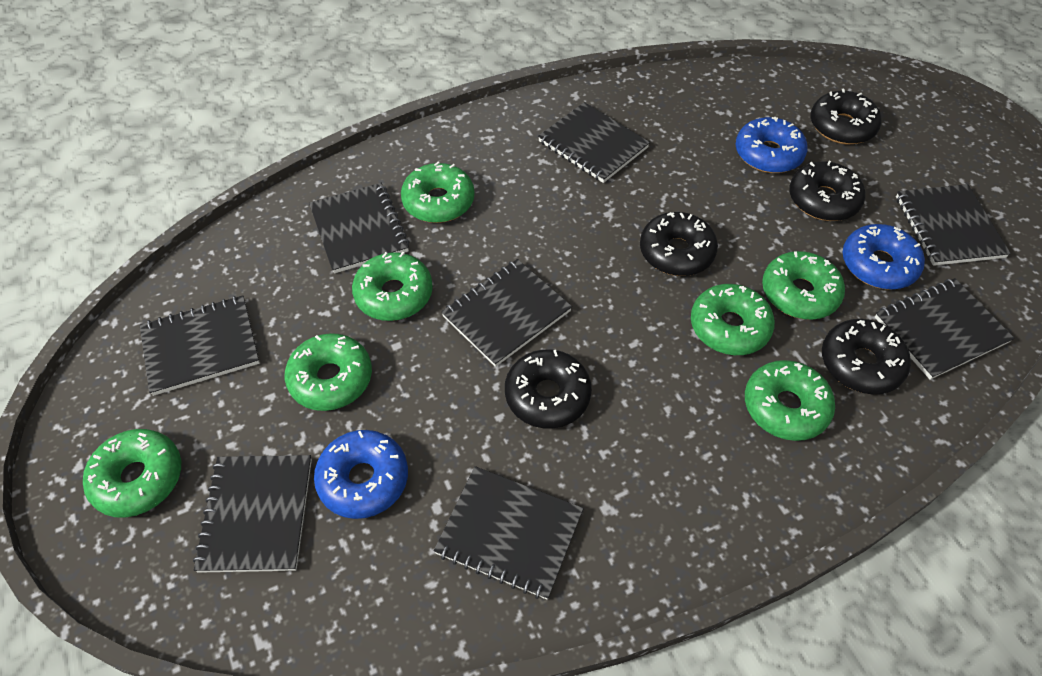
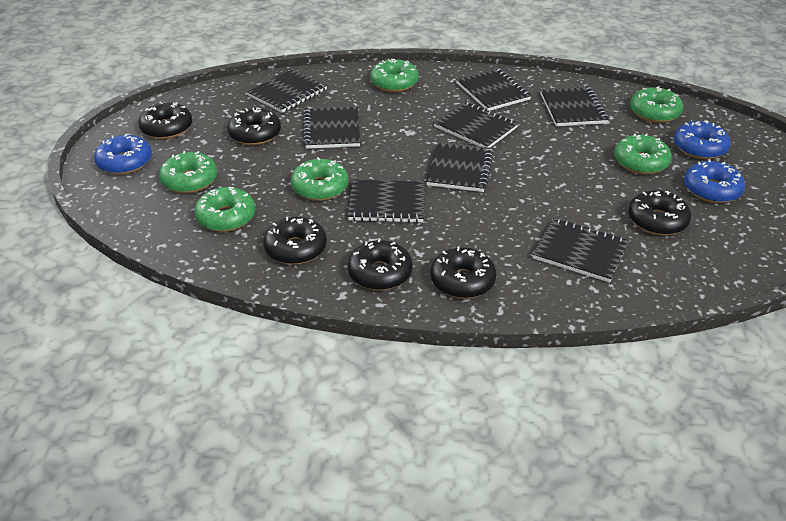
black donut: 5 -> 6
green donut: 7 -> 6

